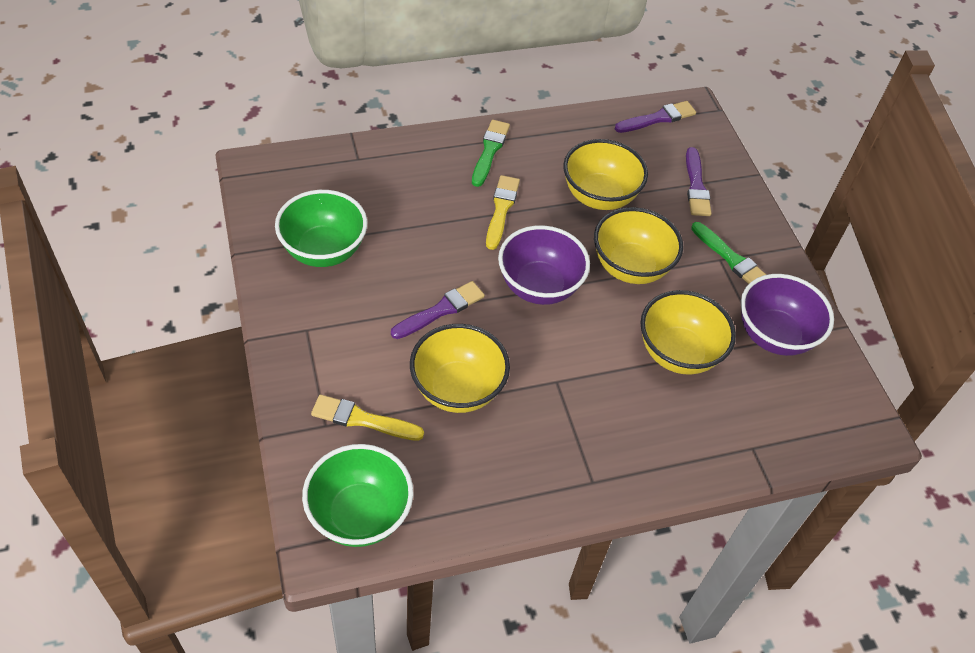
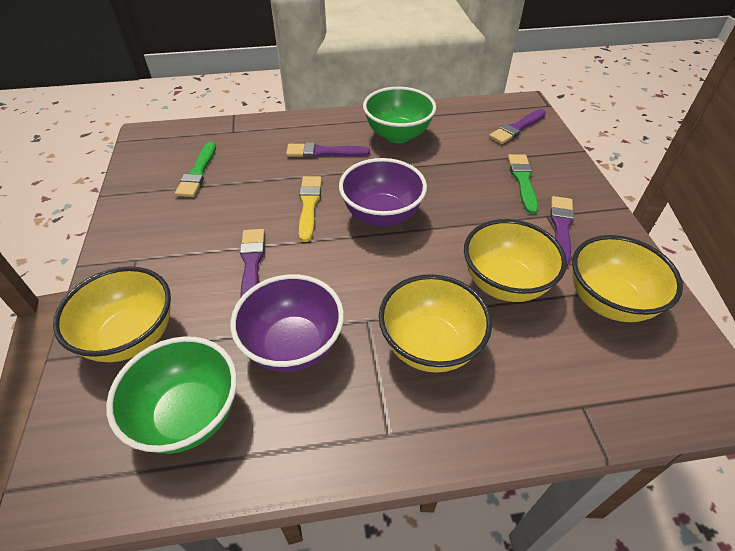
purple brush: 3 -> 4
yellow brush: 2 -> 1

